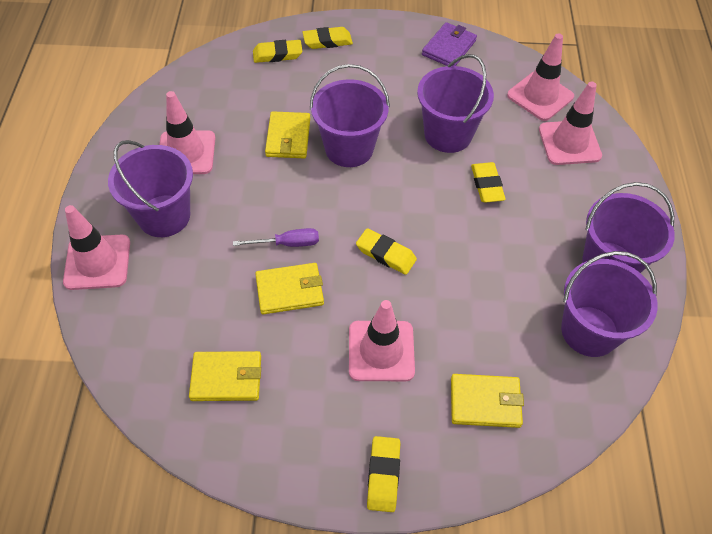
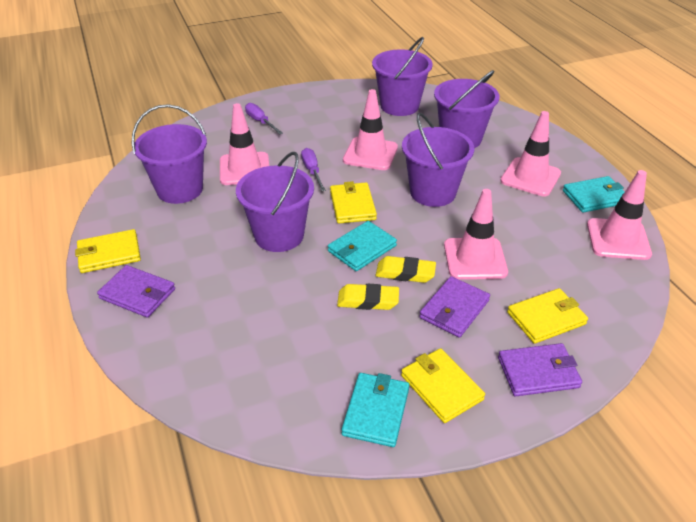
purple screwdriver: 1 -> 2
purple wallet: 1 -> 3
turquoise wallet: 0 -> 3
yellow eraser: 5 -> 2

